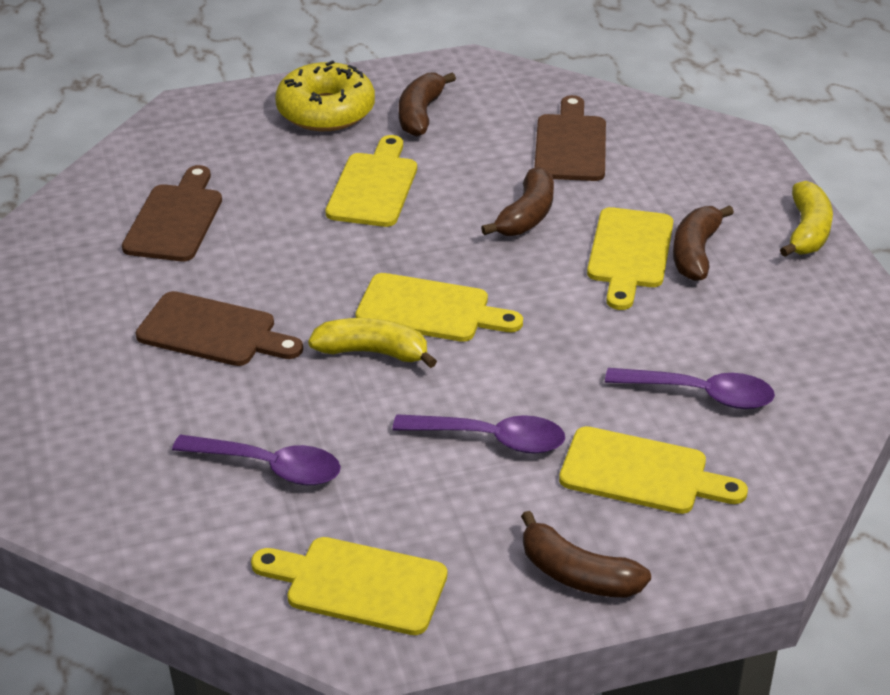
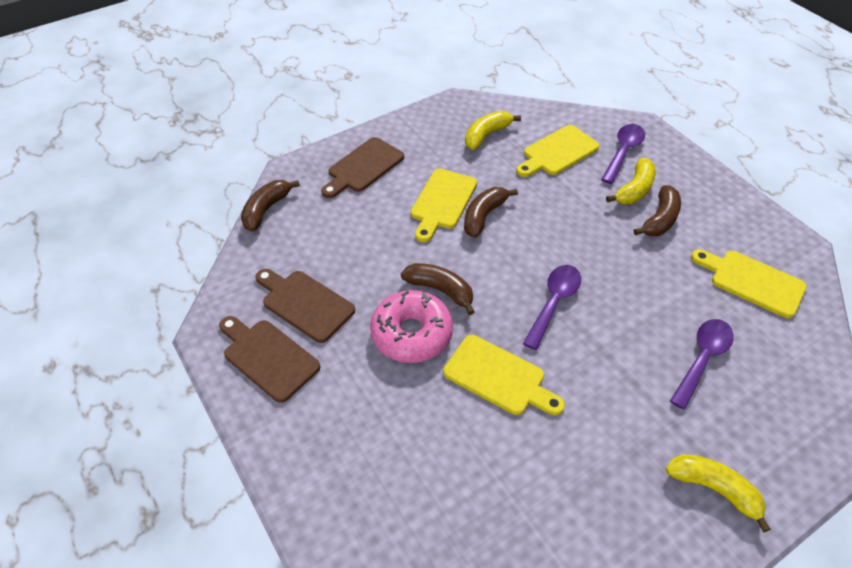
pink donut: 0 -> 1
yellow banana: 2 -> 3
yellow cutting board: 5 -> 4
yellow donut: 1 -> 0

